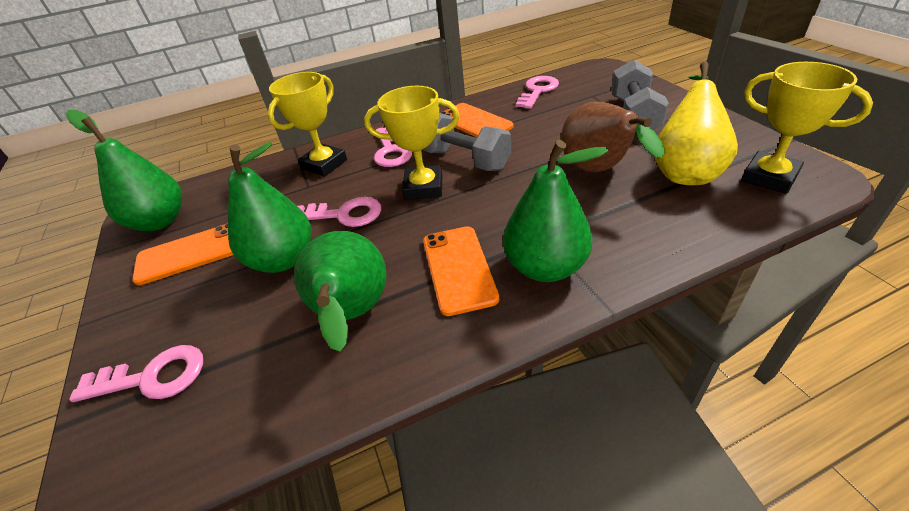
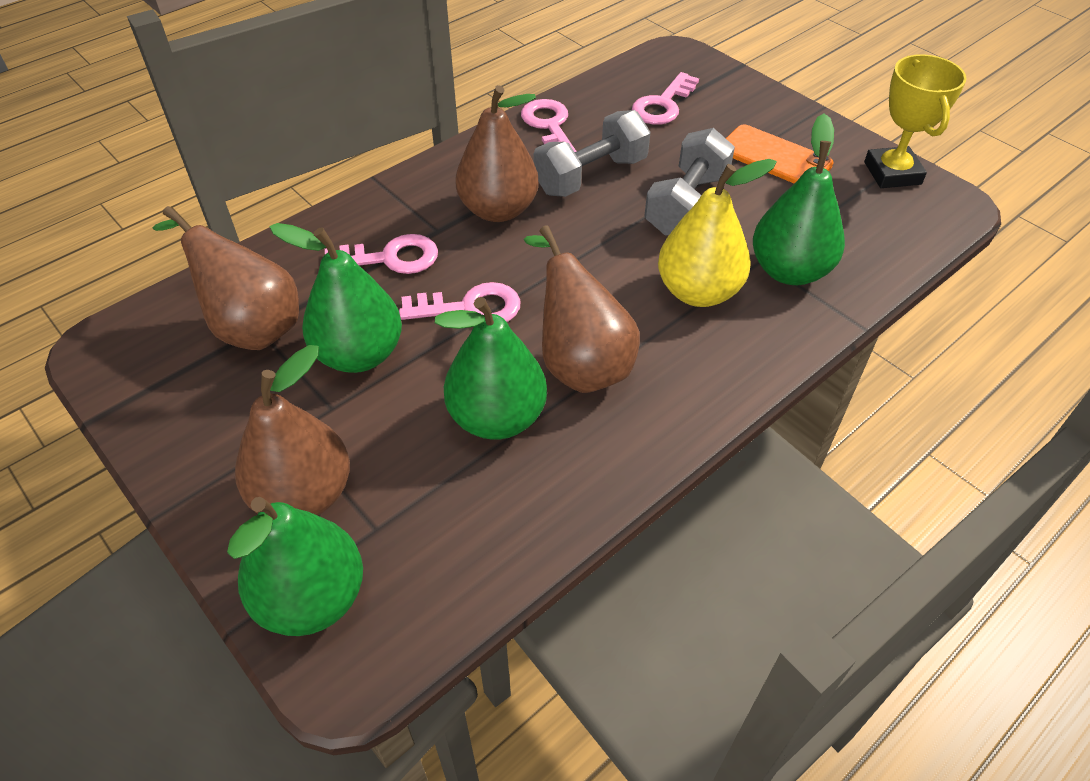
brown pear: 1 -> 4
orange phone: 3 -> 1
yellow trophy: 3 -> 1

